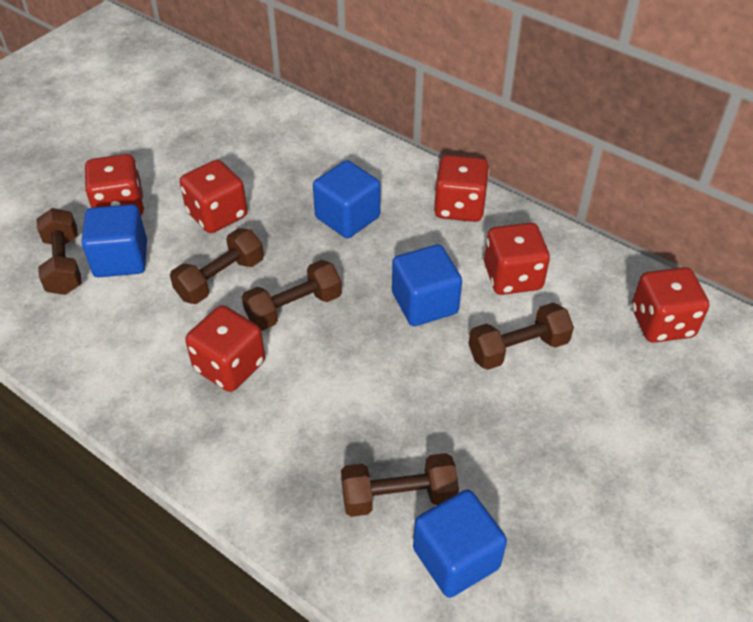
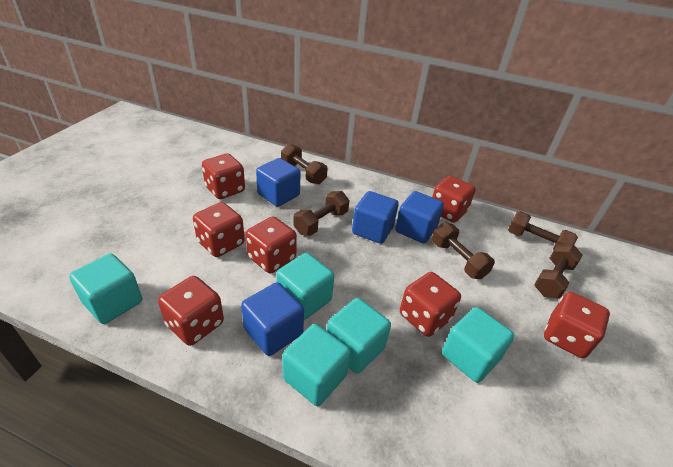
red dice: 6 -> 7
turquoise cube: 0 -> 5

